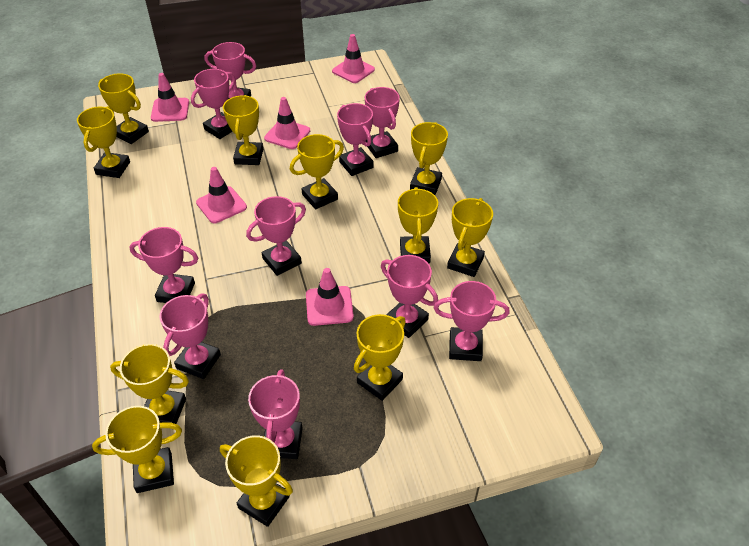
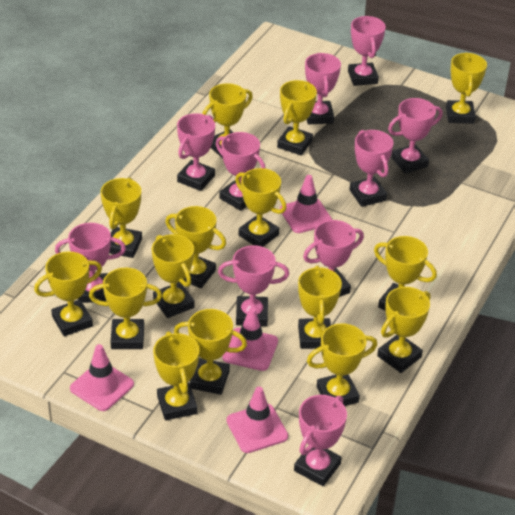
pink traffic cone: 5 -> 4
yellow trophy: 11 -> 15

